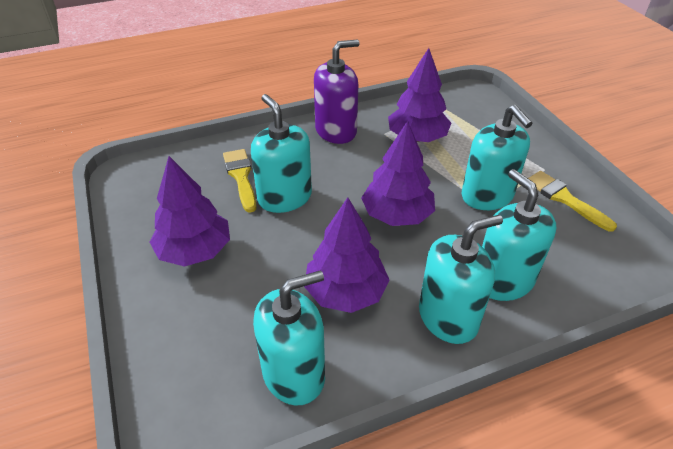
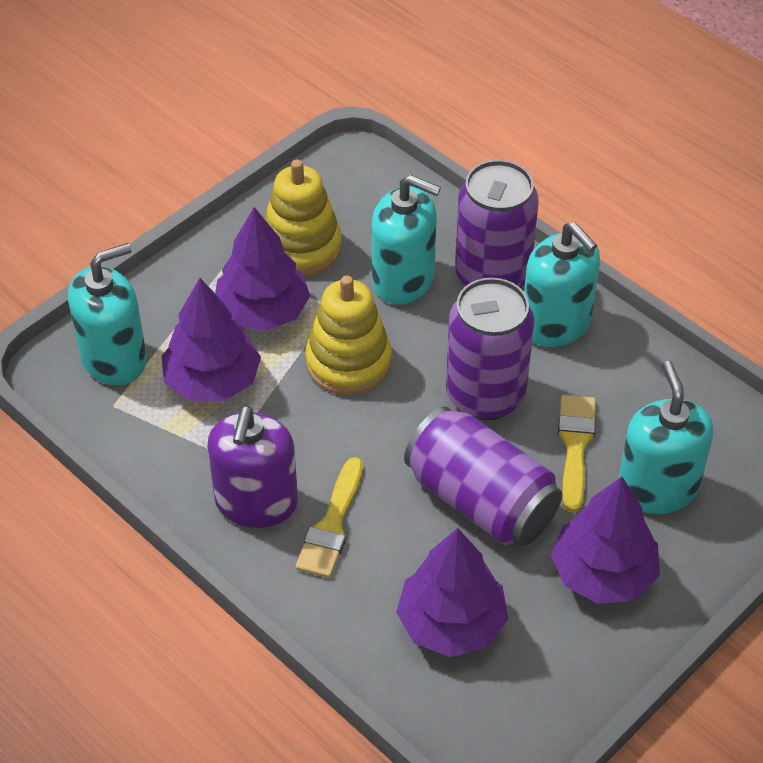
purple can: 0 -> 3
turquoise soap dispenser: 5 -> 4
yellow stacking toy: 0 -> 2

